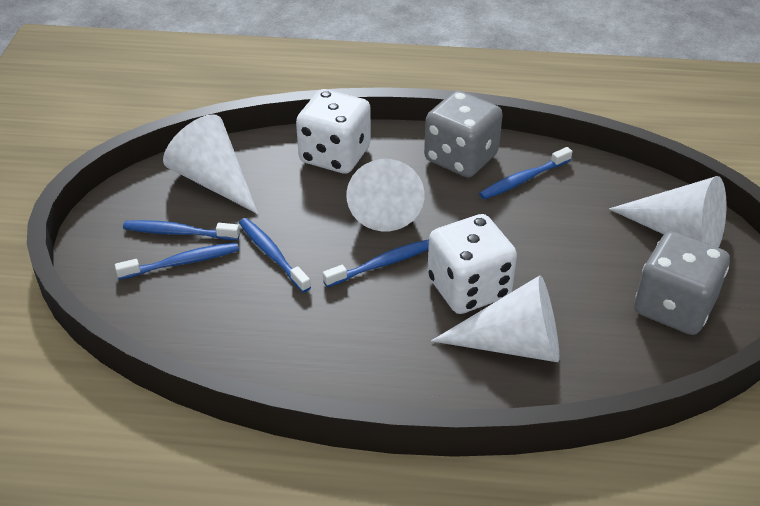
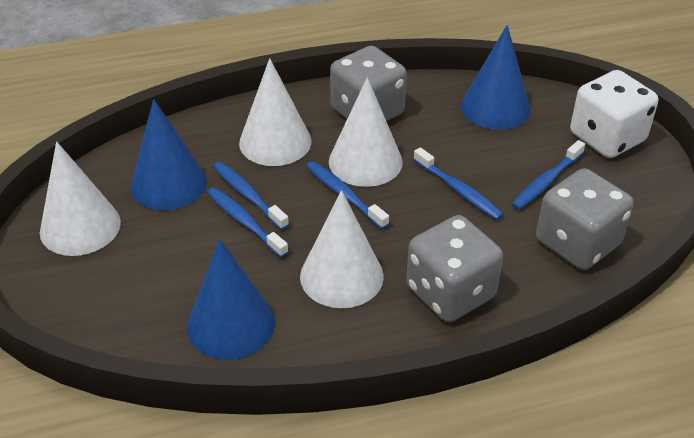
blue cone: 0 -> 3
grey dice: 2 -> 3
white dice: 2 -> 1

